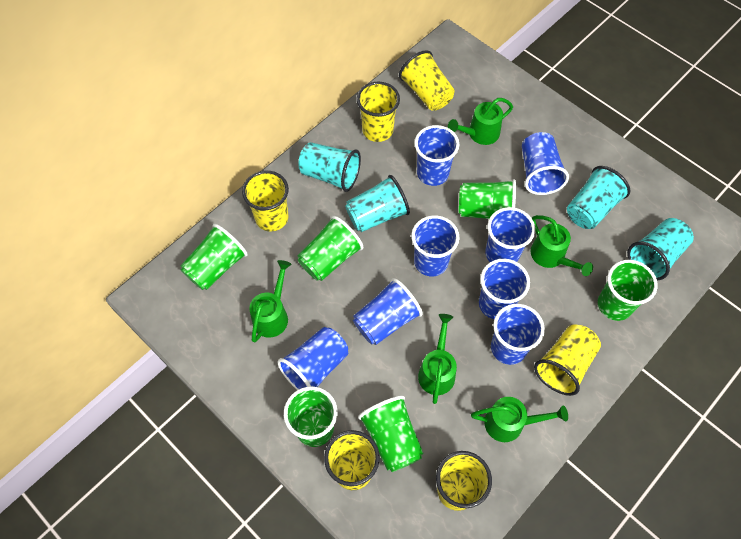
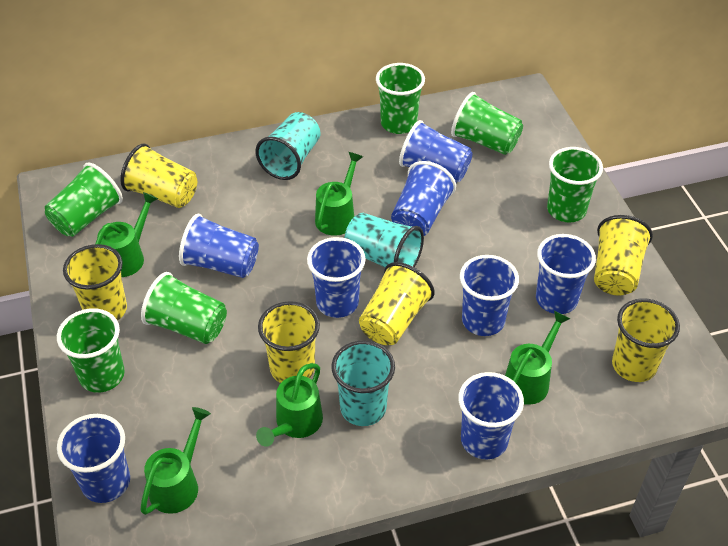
turquoise cup: 4 -> 3

